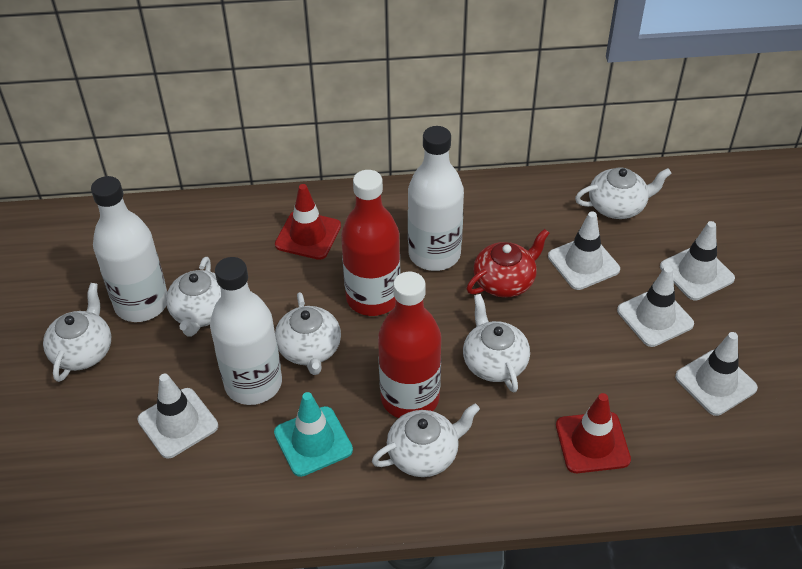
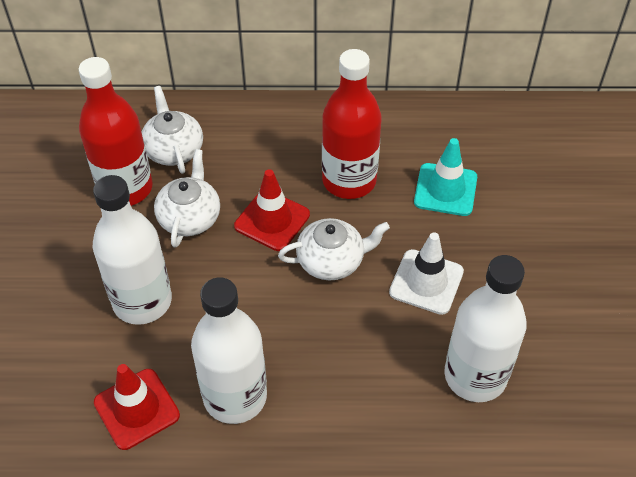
red teapot: 1 -> 0
white teapot: 6 -> 3
white traffic cone: 5 -> 1

